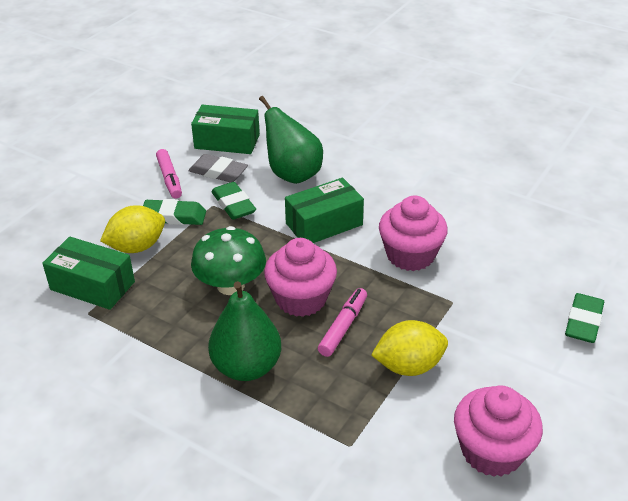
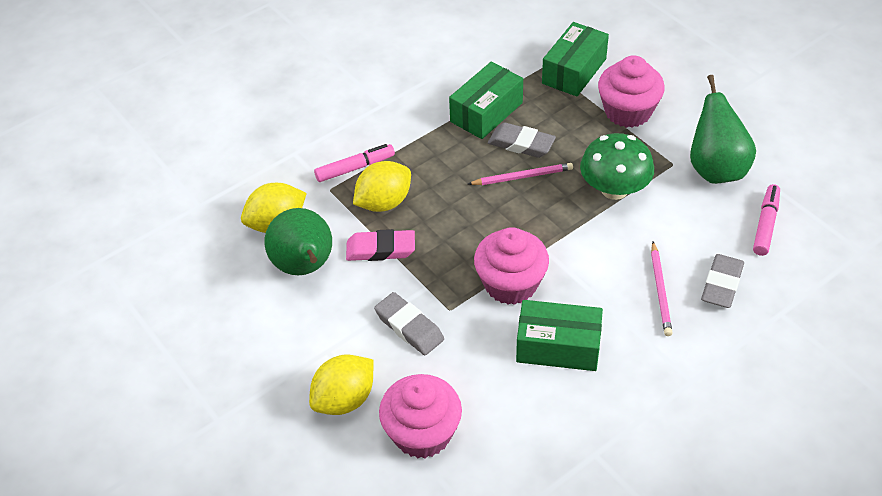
green eraser: 3 -> 0
grey eraser: 1 -> 3
pink eraser: 0 -> 1
pink pencil: 0 -> 2
yellow lemon: 2 -> 3

